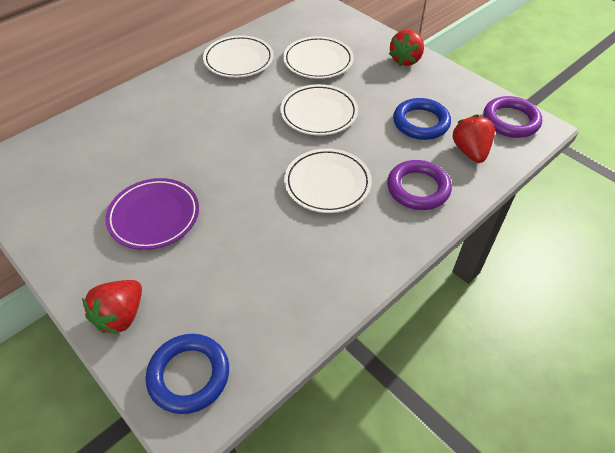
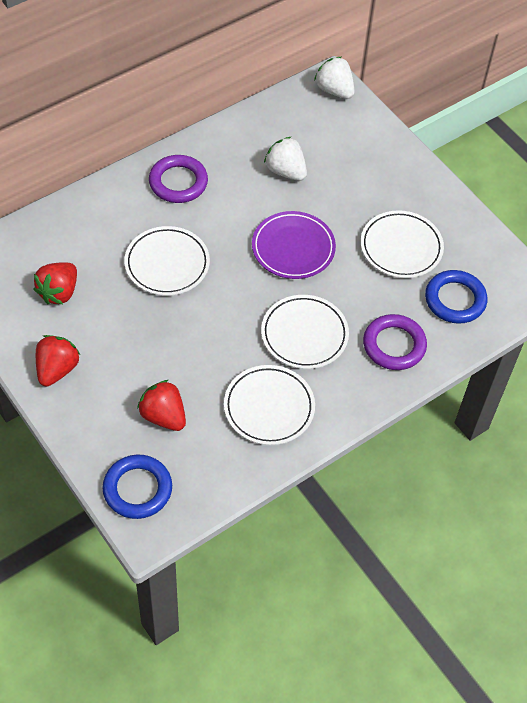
white strawberry: 0 -> 2

